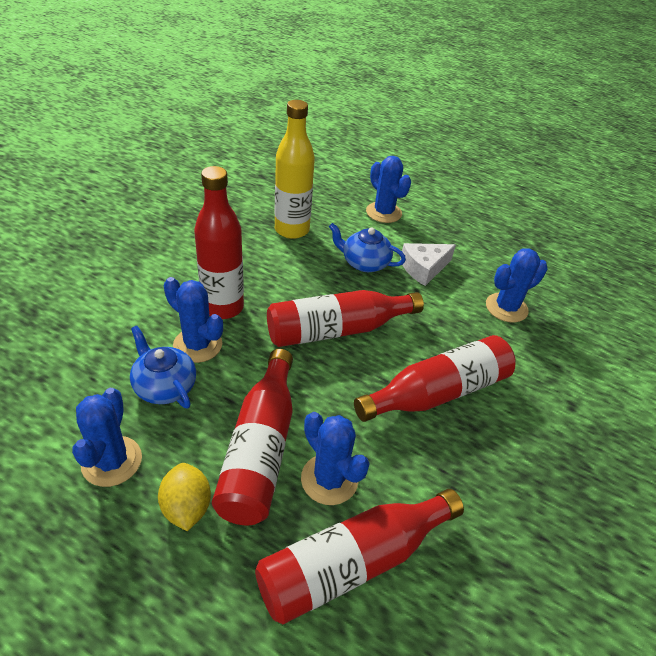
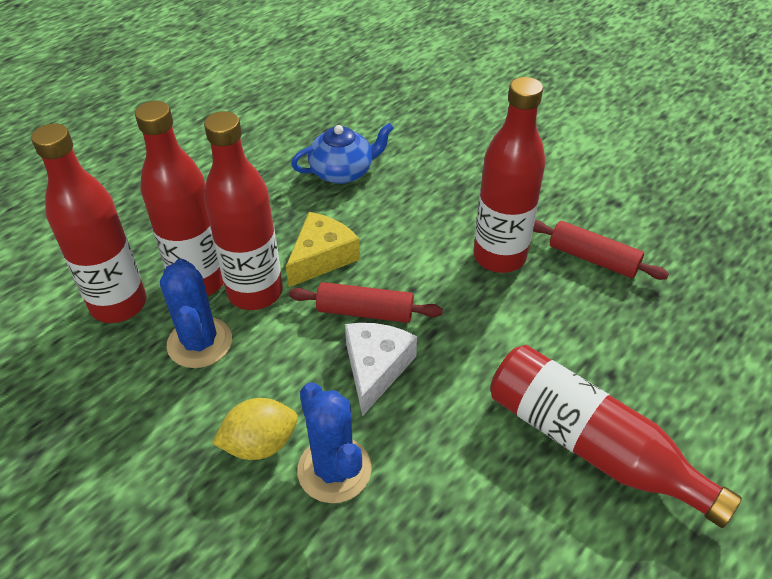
blue cactus: 5 -> 2
blue teapot: 2 -> 1
red rolling pin: 0 -> 2
yellow bottle: 1 -> 0
yellow cheese: 0 -> 1

